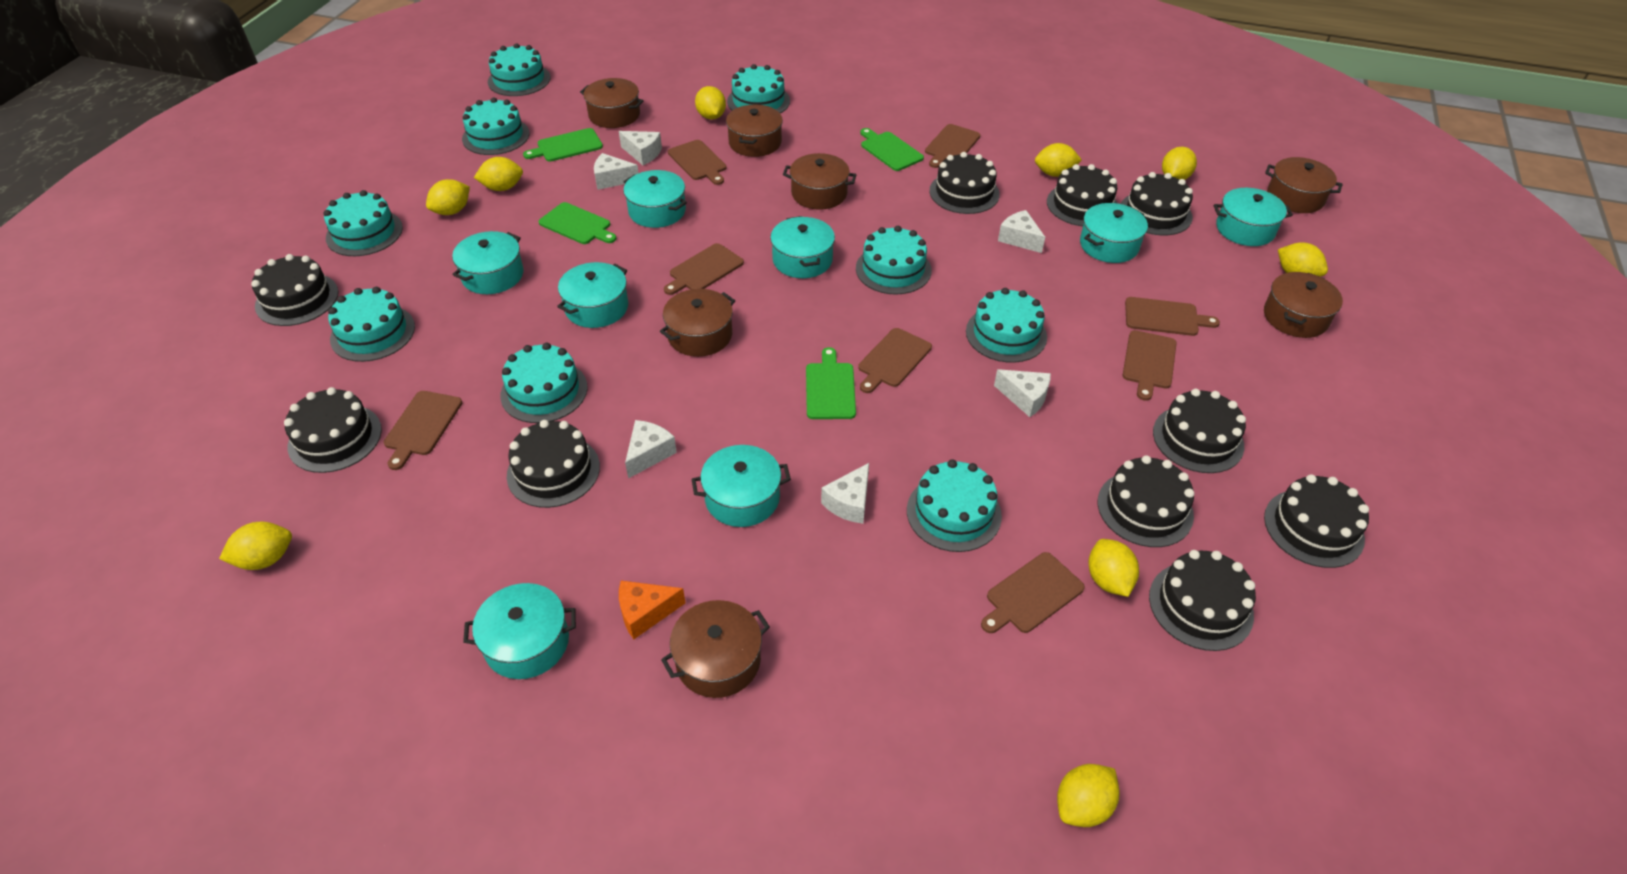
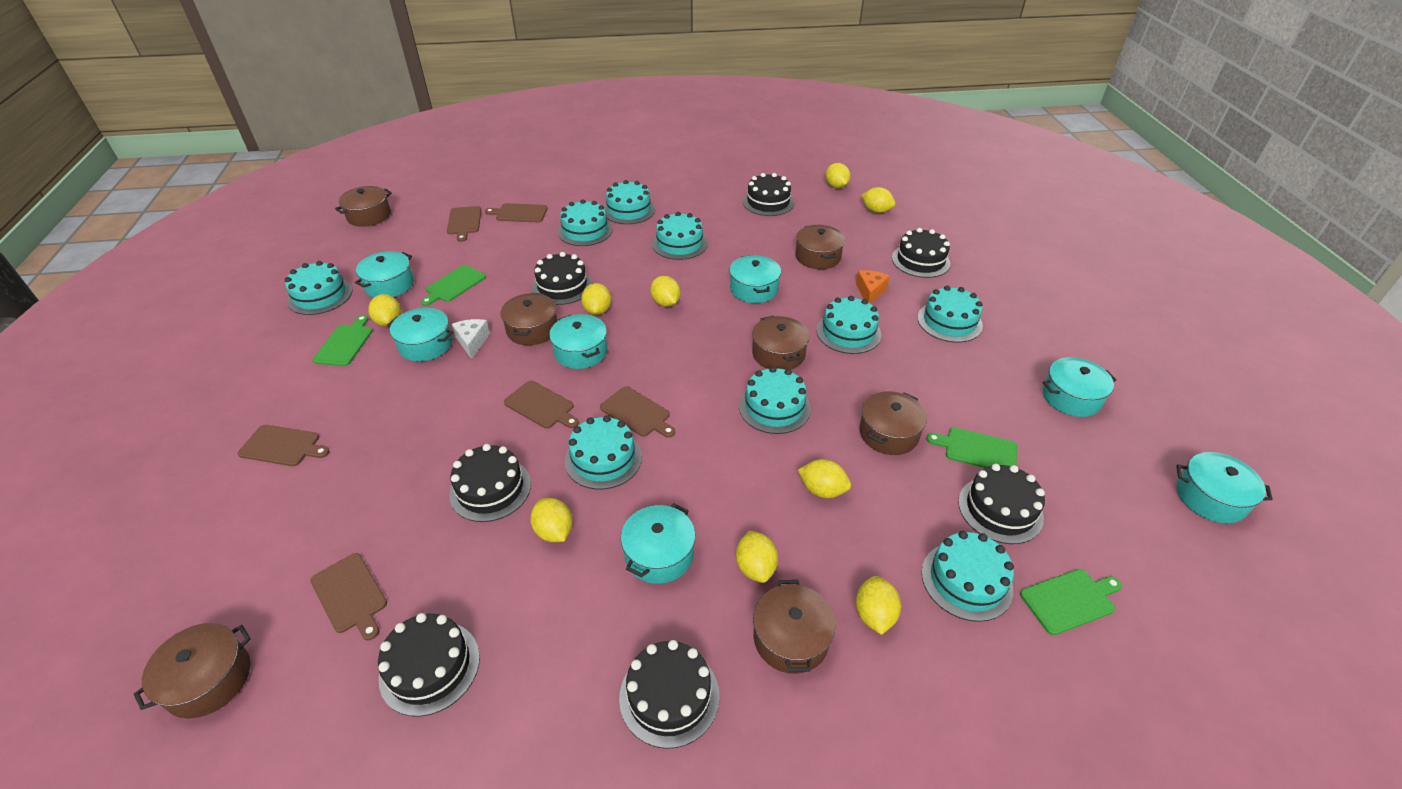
black cake: 10 -> 7
brown cutting board: 8 -> 6
turquoise pot: 8 -> 7
white cheese: 6 -> 1

